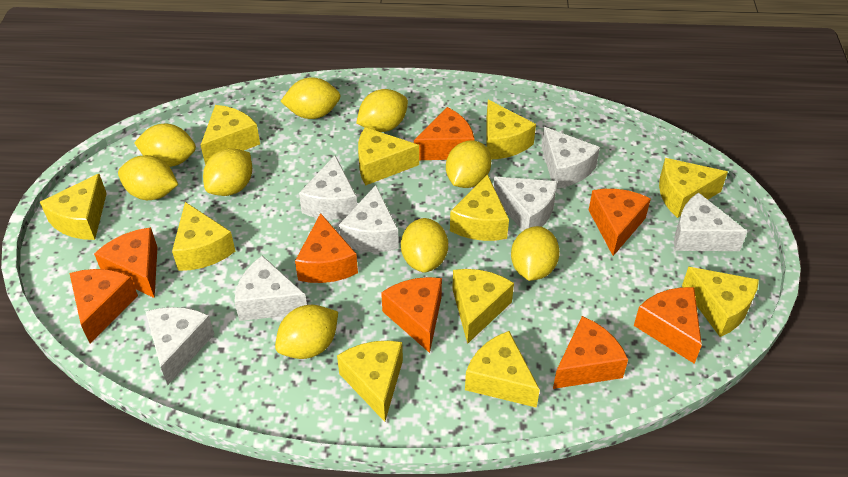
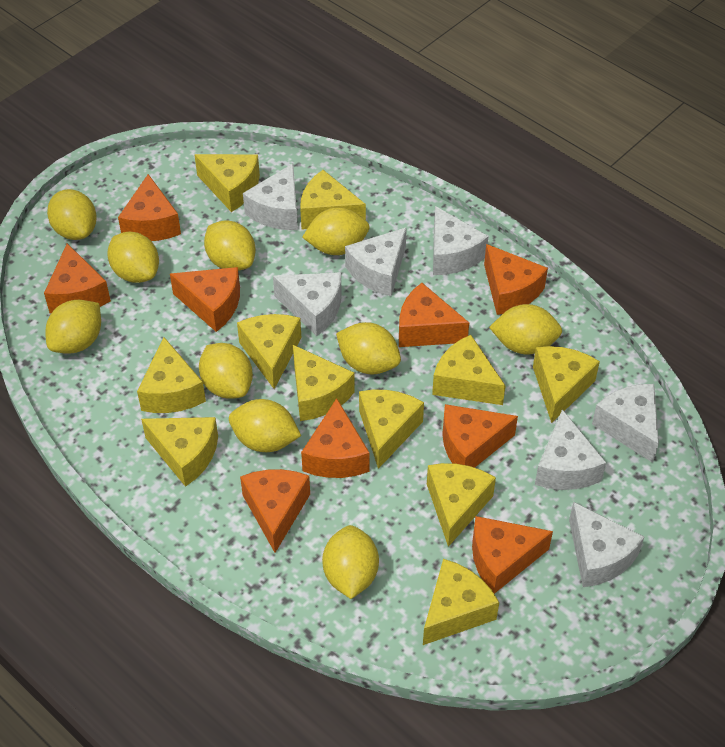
orange cheese: 8 -> 9
yellow lemon: 9 -> 10

